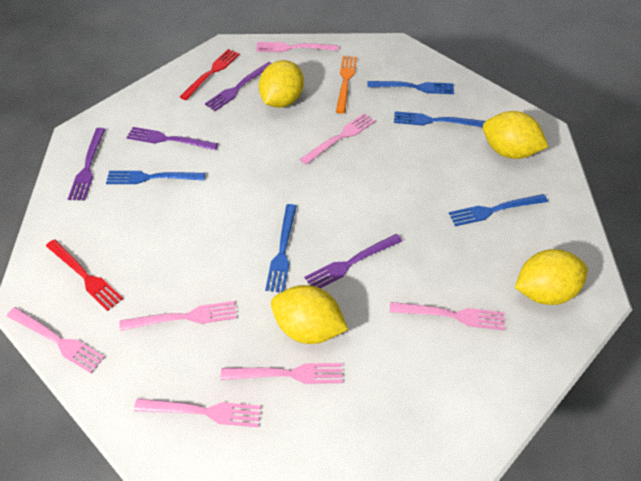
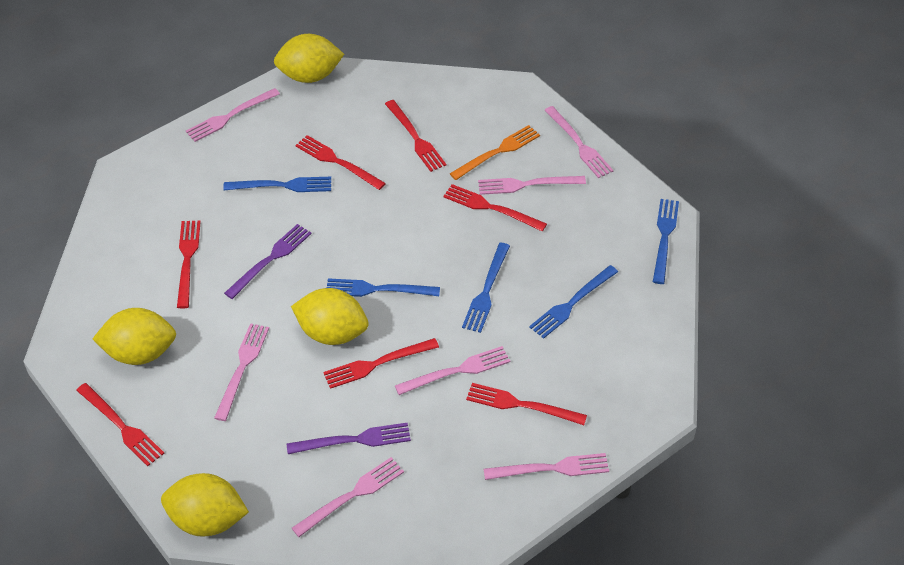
purple fork: 4 -> 2
red fork: 2 -> 7

